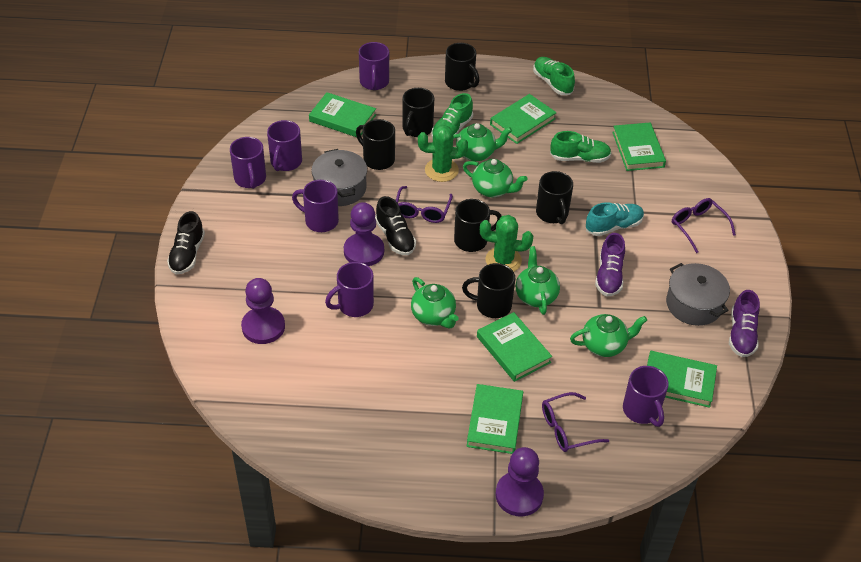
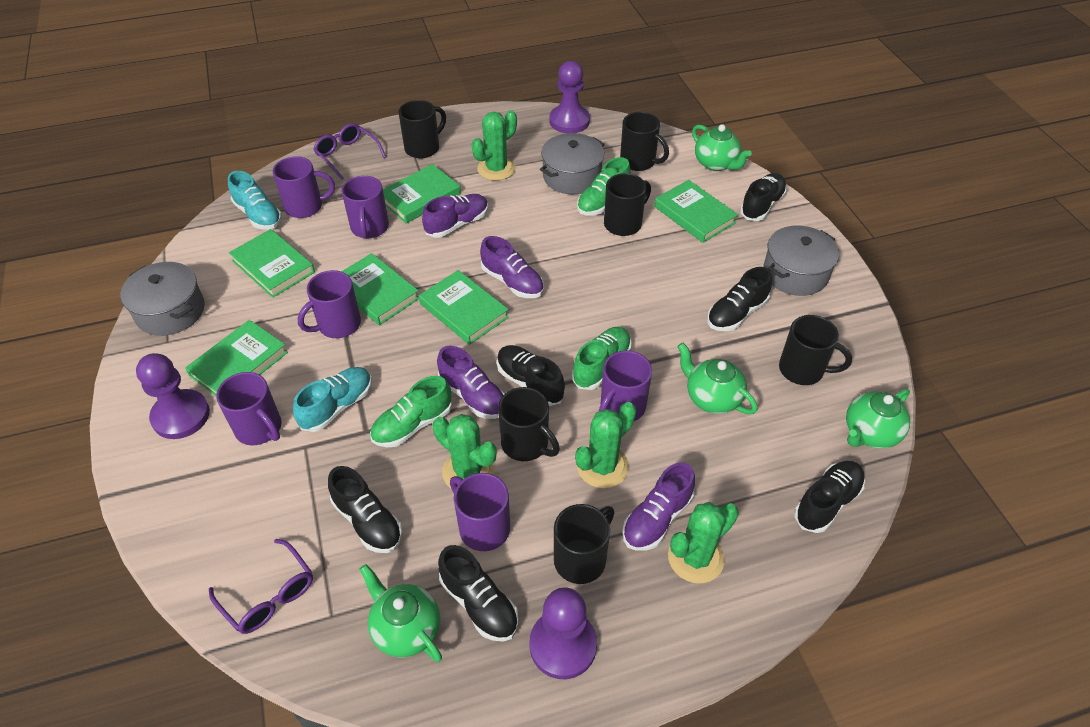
black shoe: 2 -> 6
green cactus: 2 -> 4
green teapot: 5 -> 4
grey pot: 2 -> 3
purple glasses: 3 -> 2
purple shoe: 2 -> 4
turquoise shoe: 1 -> 2

